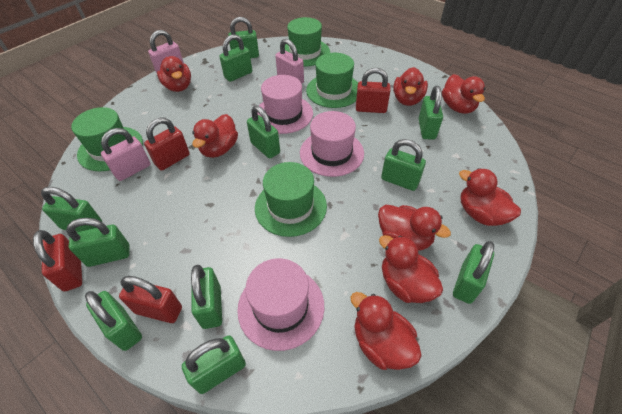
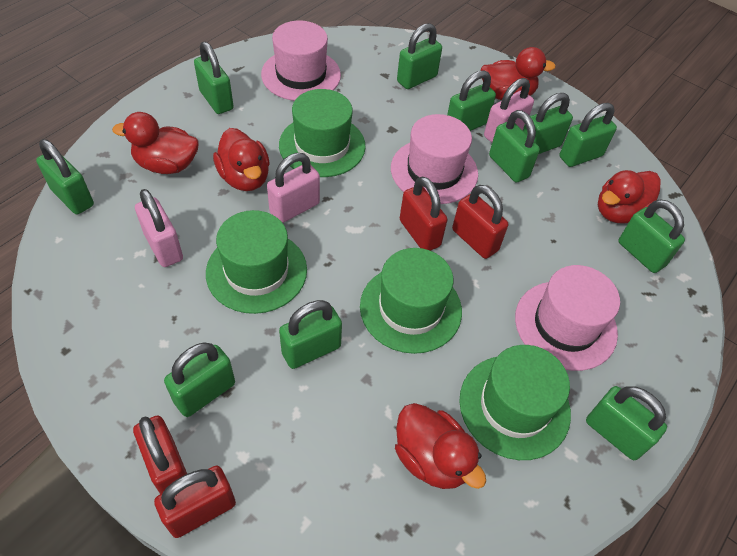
red duck: 8 -> 5

